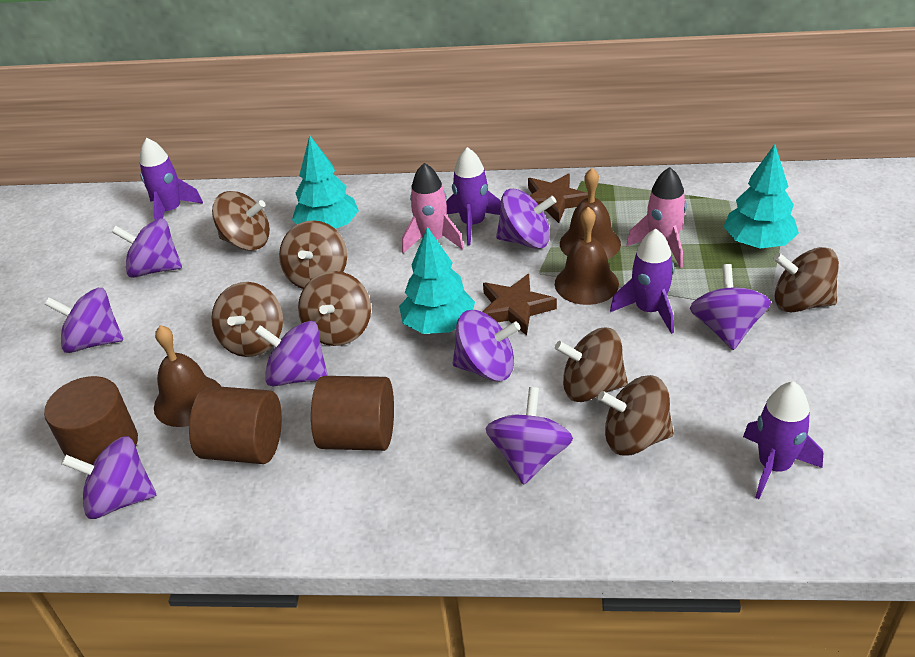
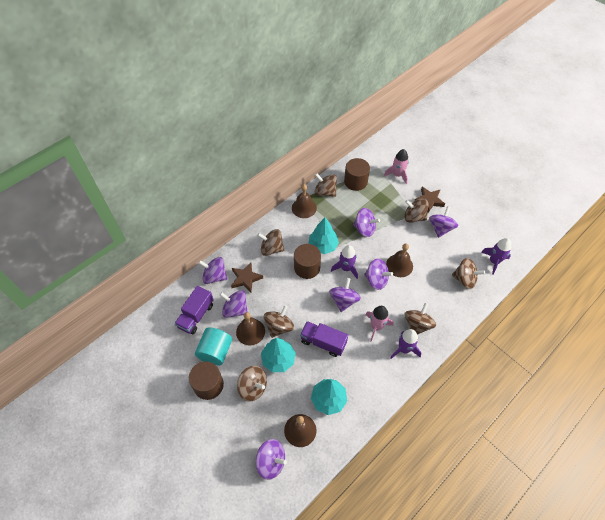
brown bell: 3 -> 4
purple rocket: 4 -> 3
purple spinning top: 8 -> 7
purple truck: 0 -> 2
turquoise cylinder: 0 -> 1

